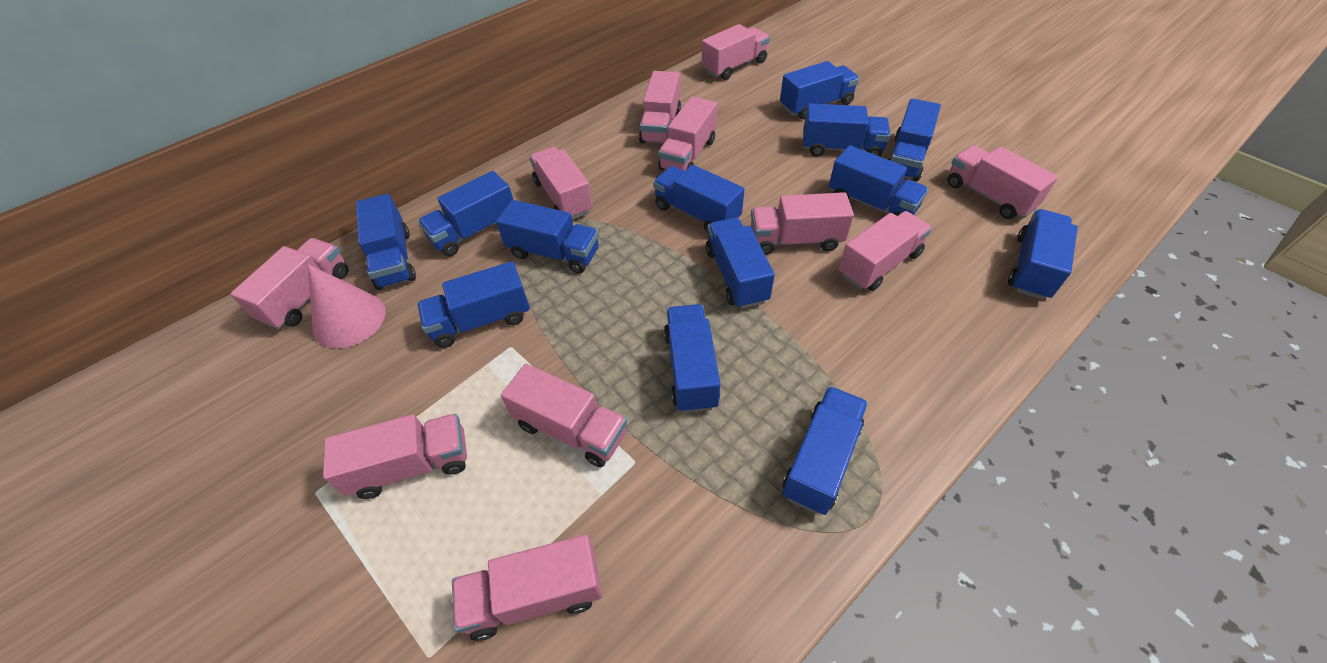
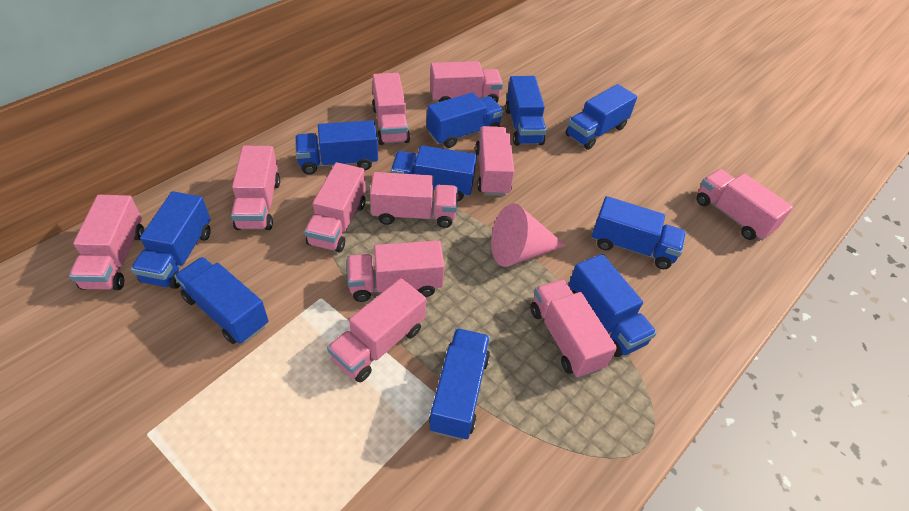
blue truck: 13 -> 10

